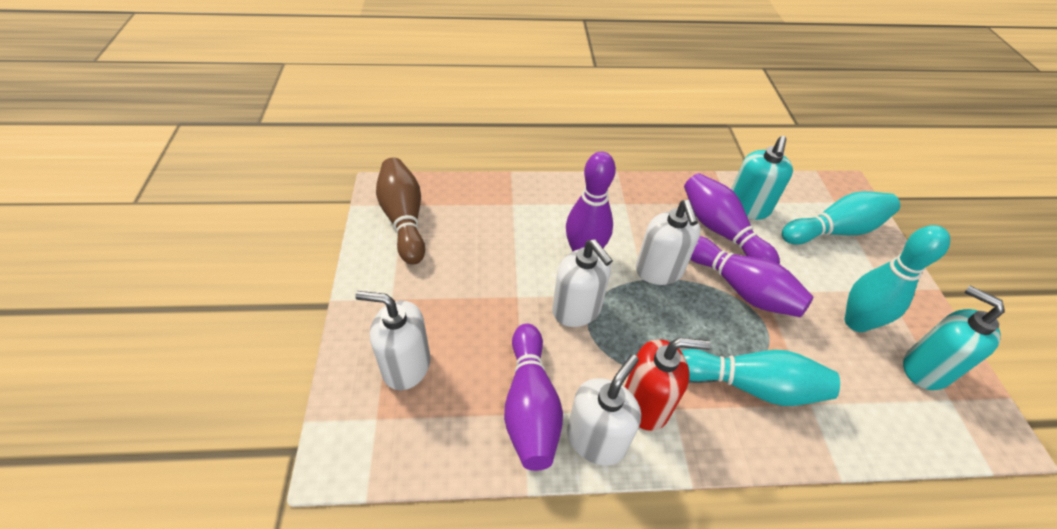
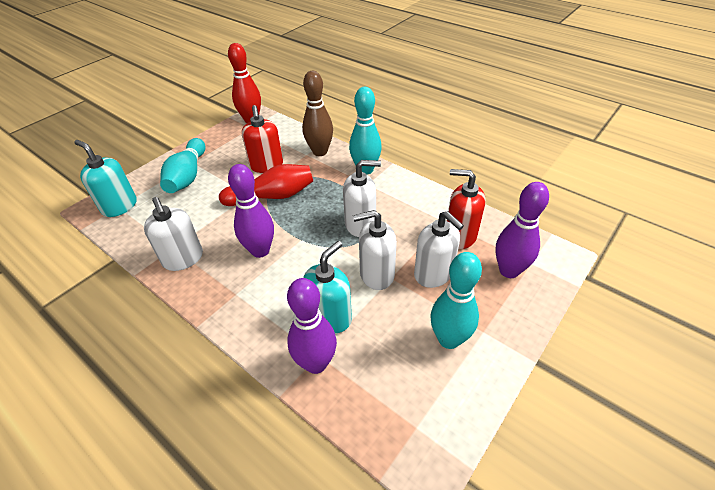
purple bowling pin: 4 -> 3
red bowling pin: 0 -> 2
red soap dispenser: 1 -> 2

